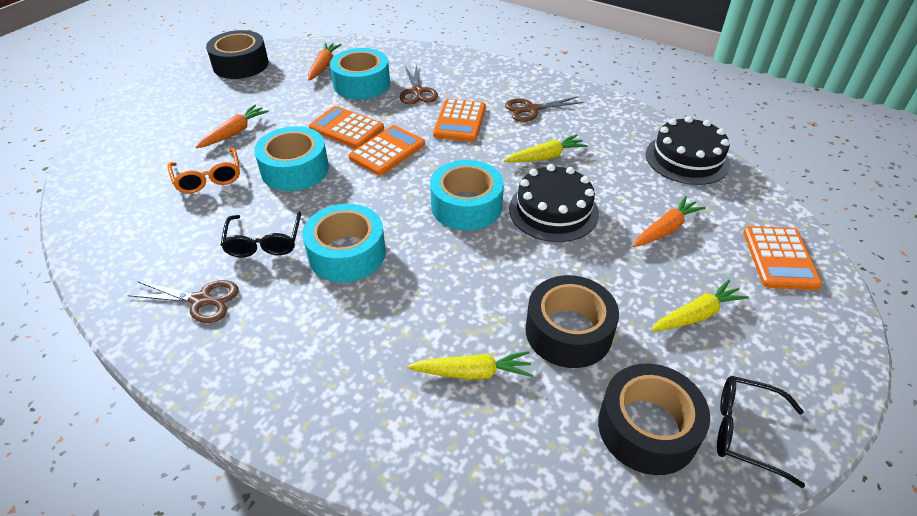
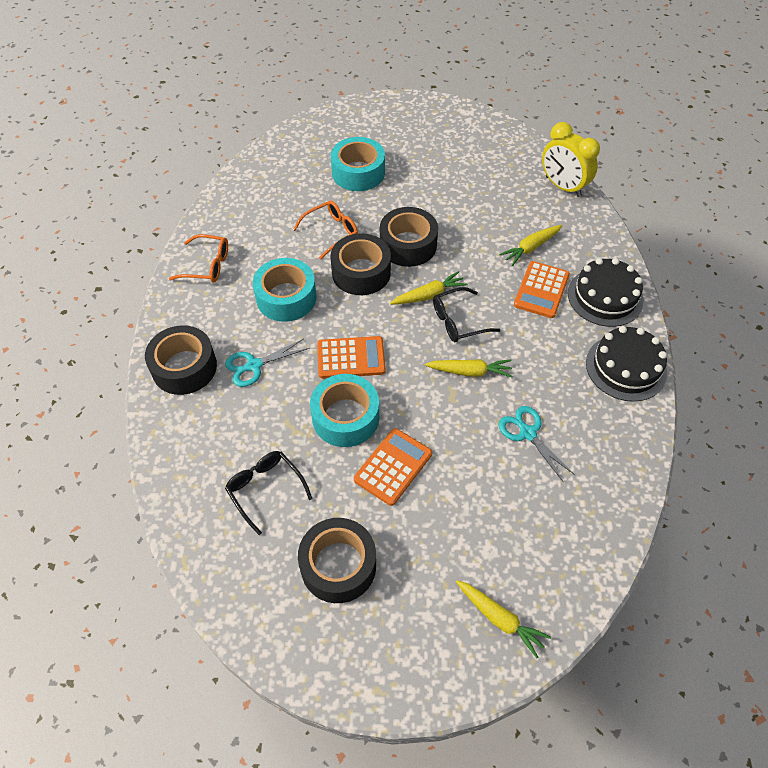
black tape: 3 -> 4
brown scissors: 3 -> 0
orange calculator: 4 -> 3
orange carrot: 3 -> 0
orange glasses: 1 -> 2
turquoise scissors: 0 -> 2
turquoise tape: 4 -> 3
yellow carrot: 3 -> 4
yellow clock: 0 -> 1

